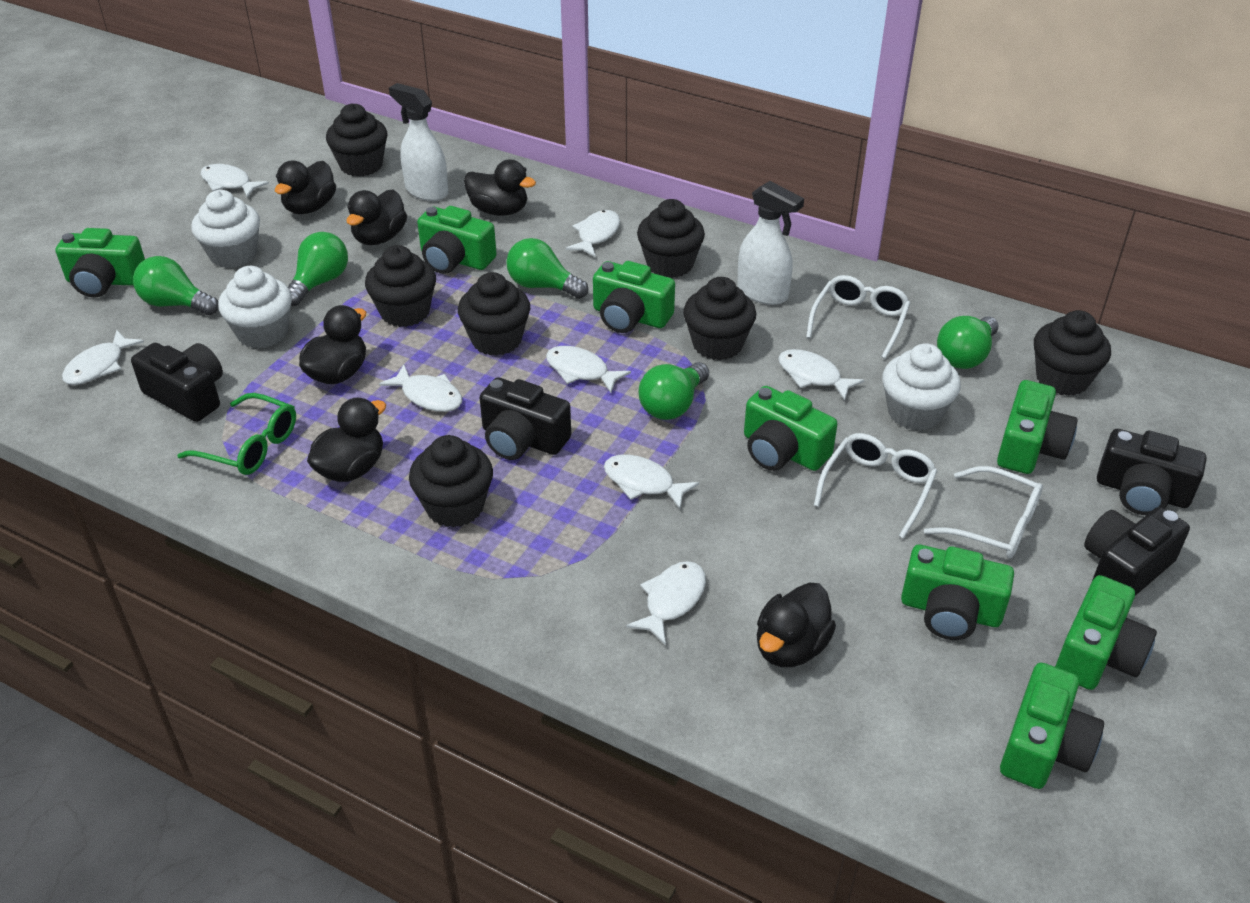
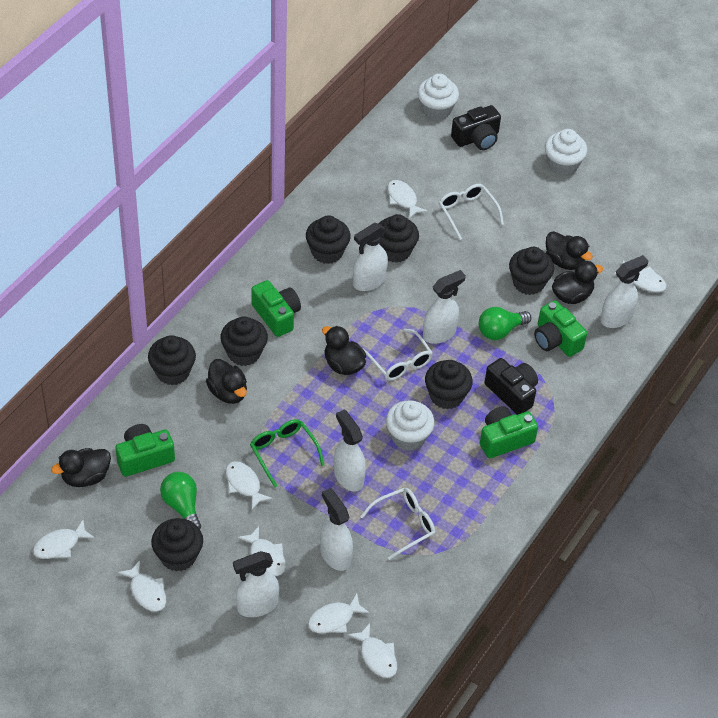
black camera: 4 -> 2
black duck: 6 -> 5
green camera: 8 -> 4
green light bulb: 5 -> 2
white spray bottle: 2 -> 6

